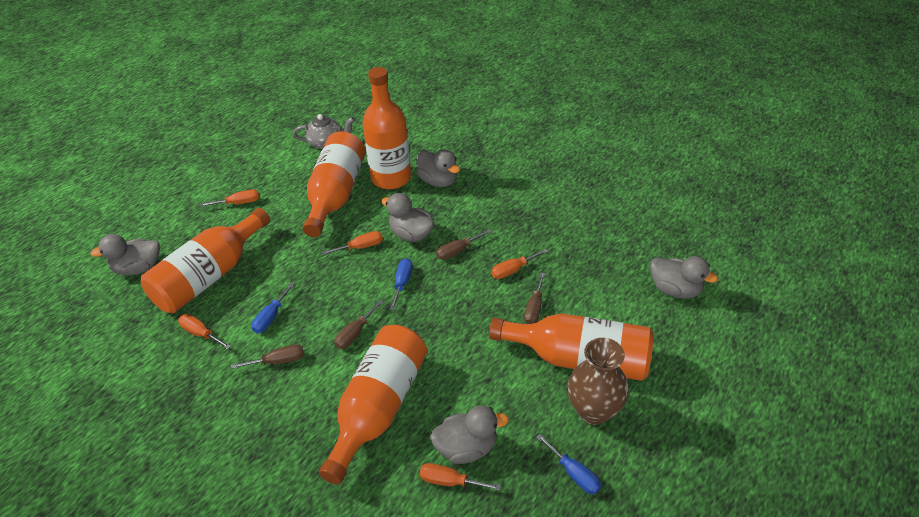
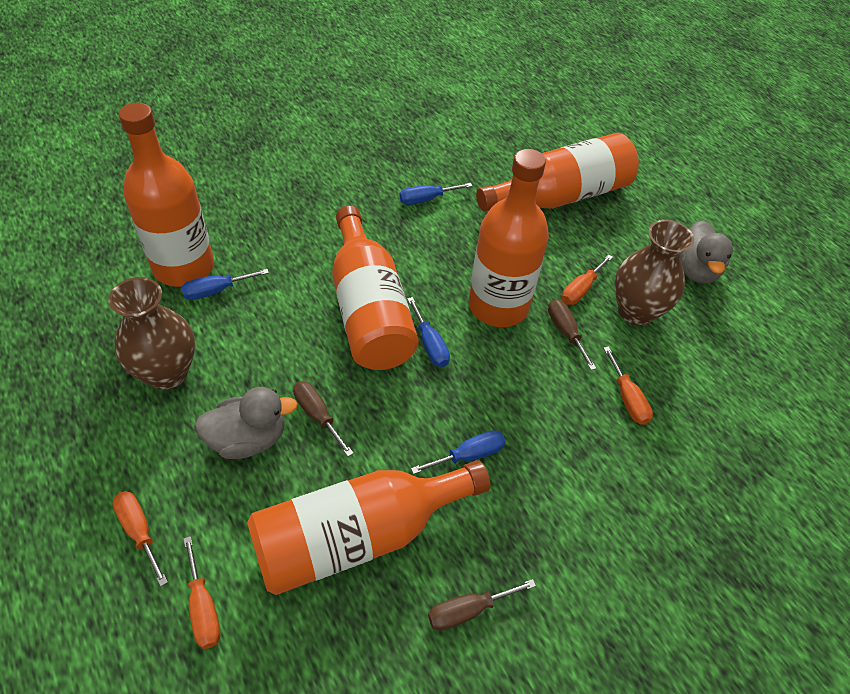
blue screwdriver: 3 -> 4
brown screwdriver: 4 -> 3
brown vase: 1 -> 2
grey duck: 5 -> 2
grey teapot: 1 -> 0
orange screwdriver: 5 -> 4

